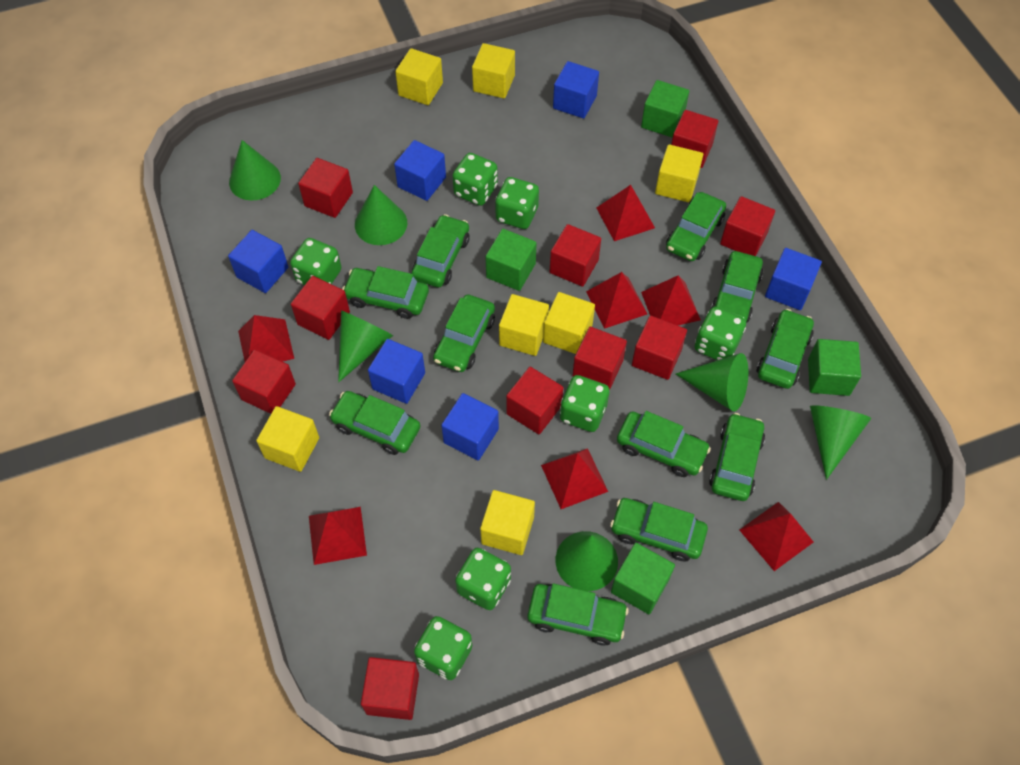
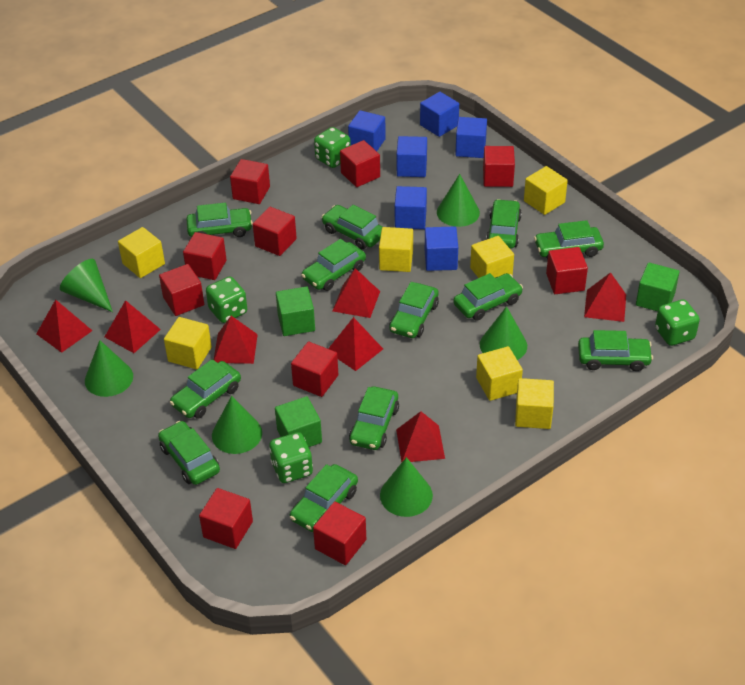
green car: 11 -> 12
green cube: 4 -> 3
green dice: 7 -> 4

